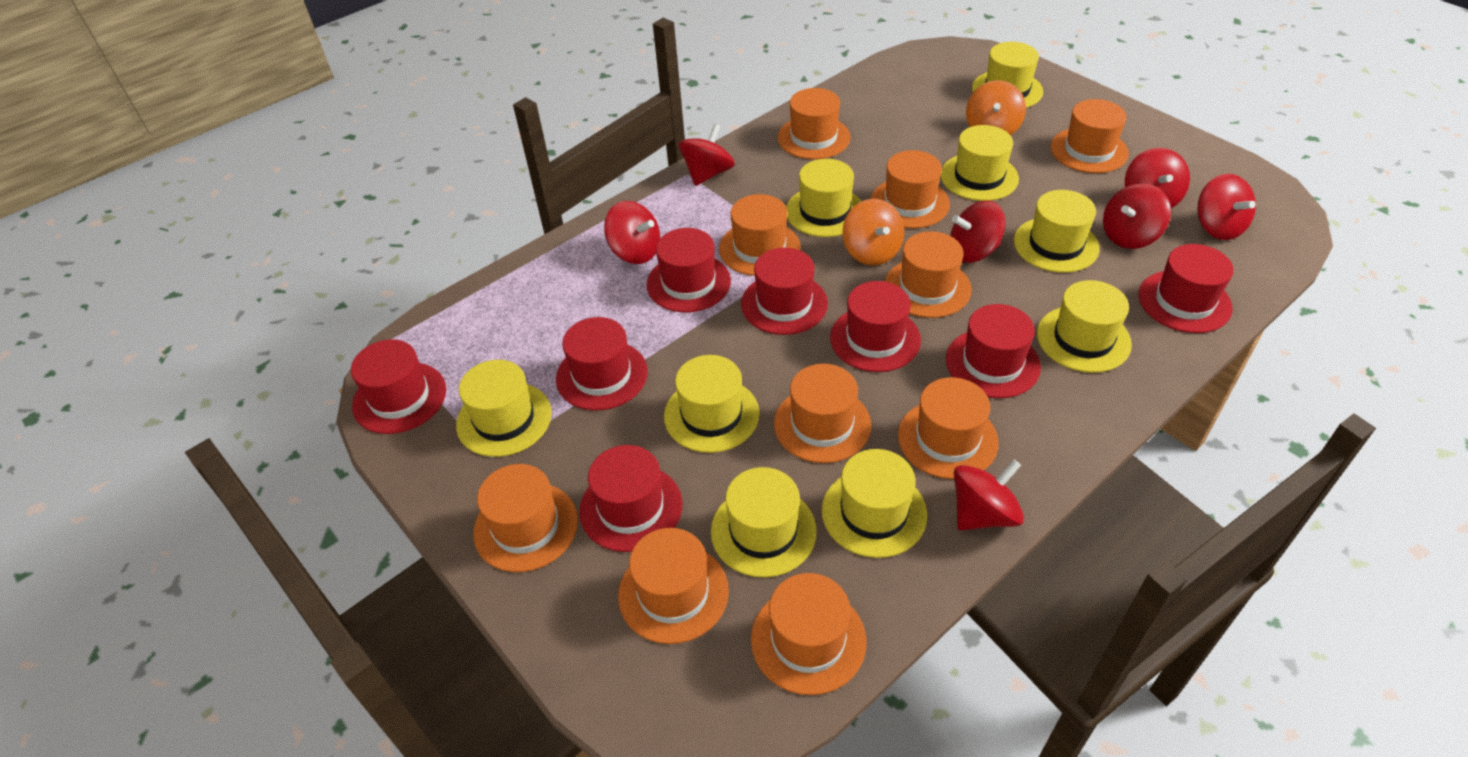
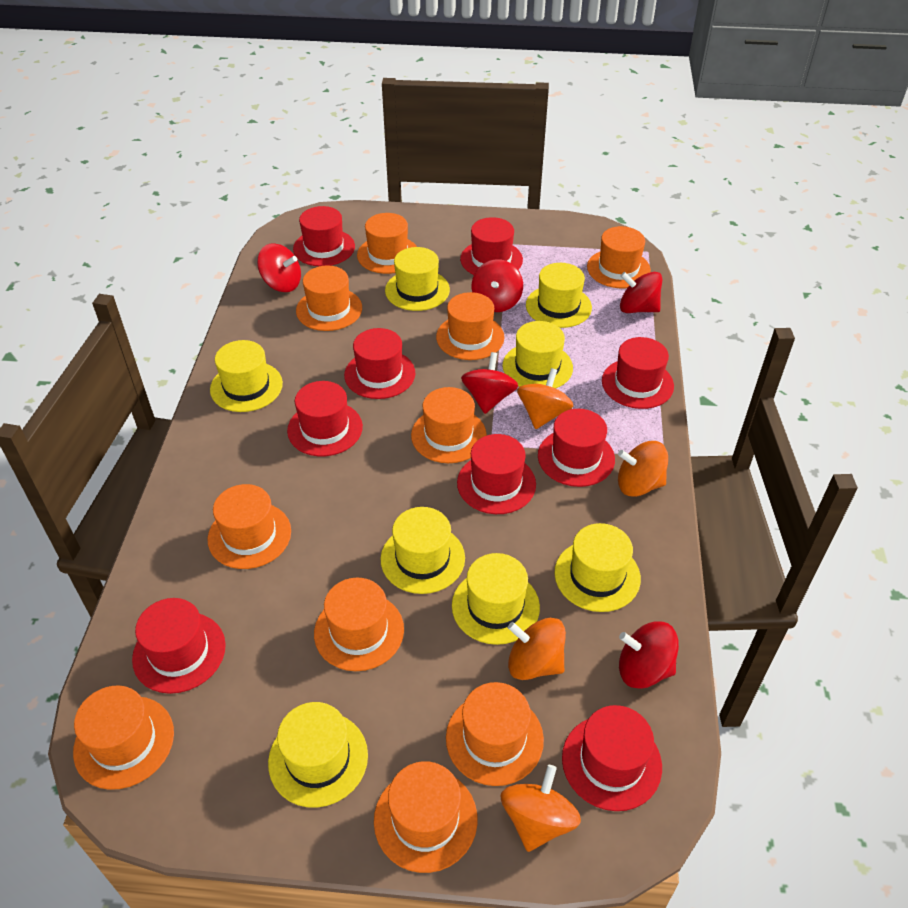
orange spinning top: 2 -> 4
red hat: 8 -> 9
red spinning top: 7 -> 5
yellow hat: 9 -> 8

